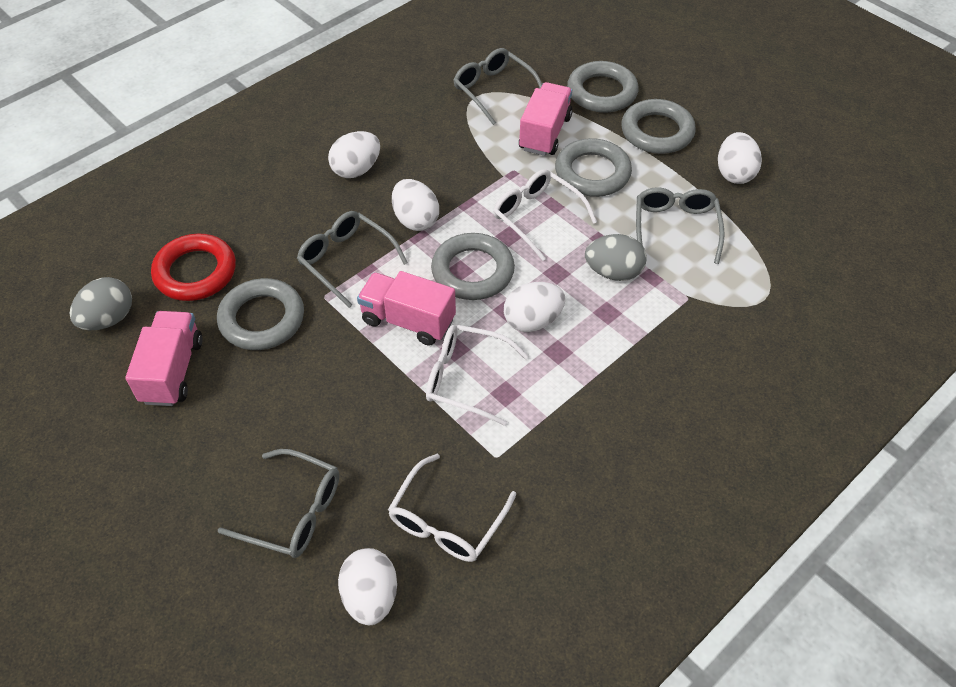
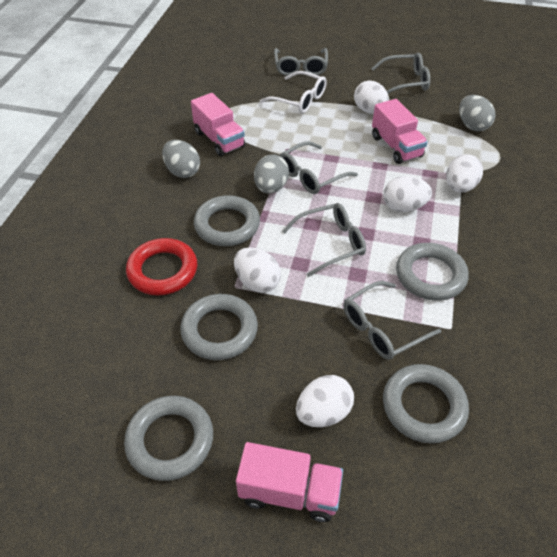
grey egg: 2 -> 3
grey glasses: 4 -> 5
white glasses: 3 -> 1

